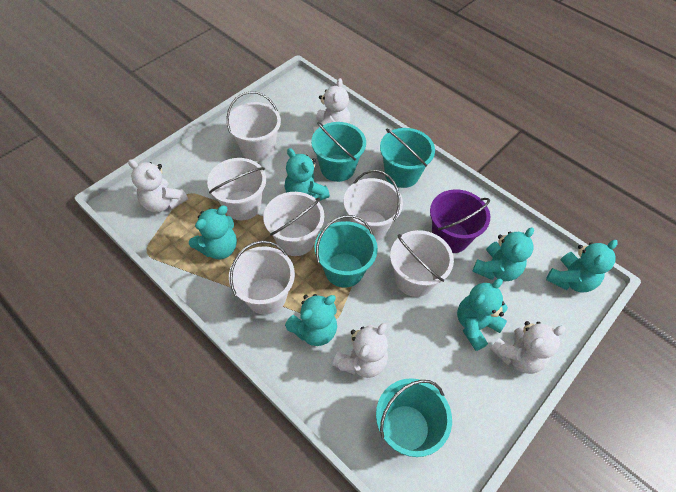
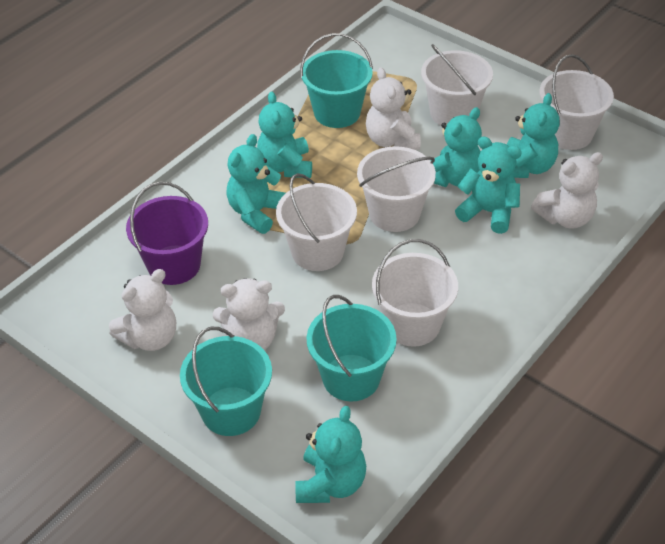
turquoise bucket: 4 -> 3
white bucket: 6 -> 5

